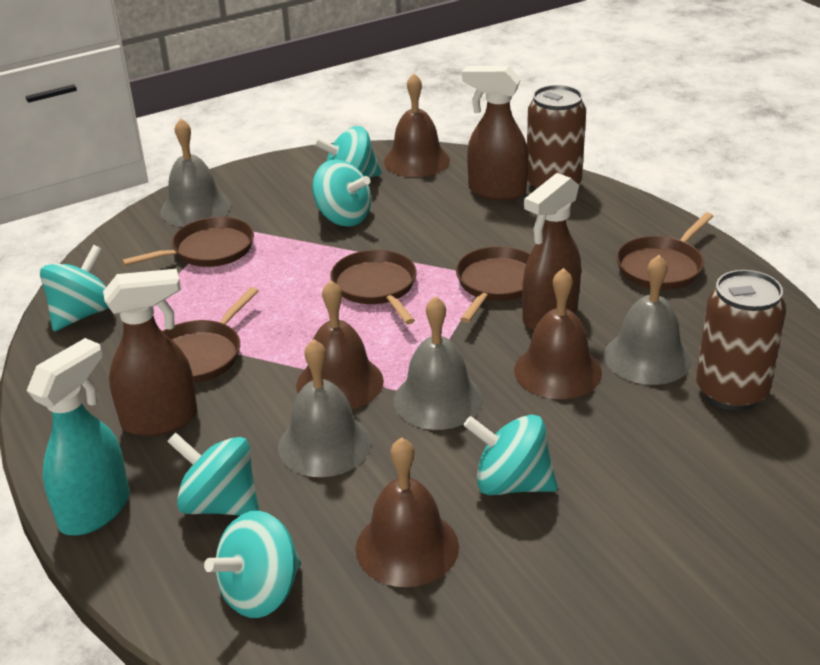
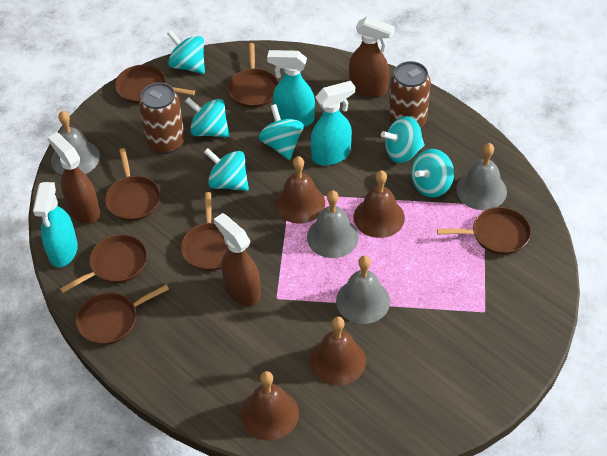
brown pan: 5 -> 7
turquoise spray bottle: 1 -> 3

